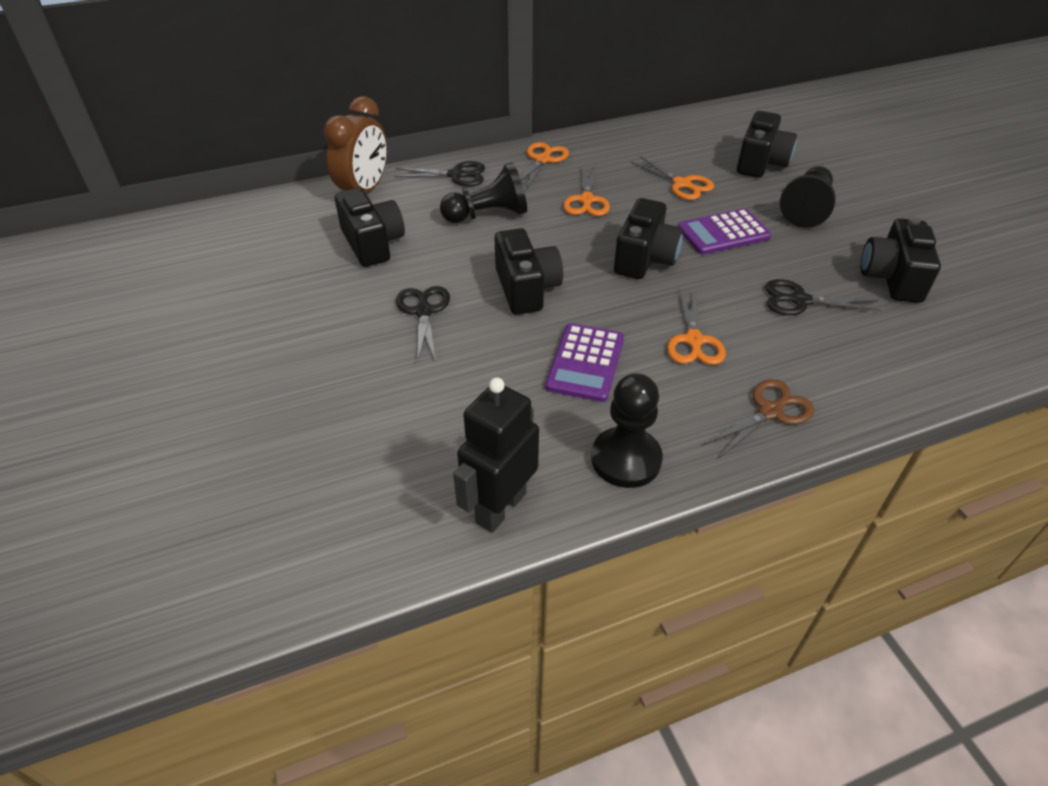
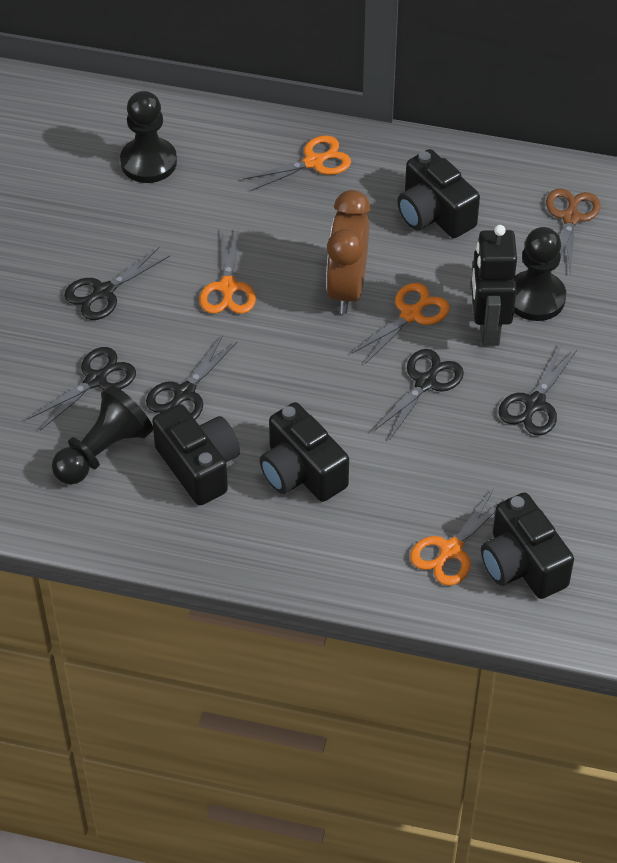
black camera: 5 -> 4
black scissors: 3 -> 5
purple calculator: 2 -> 0

